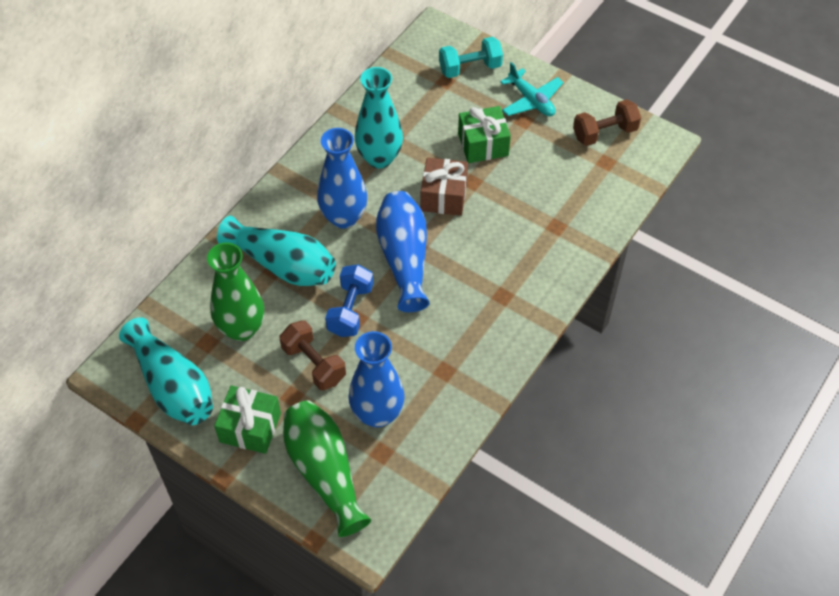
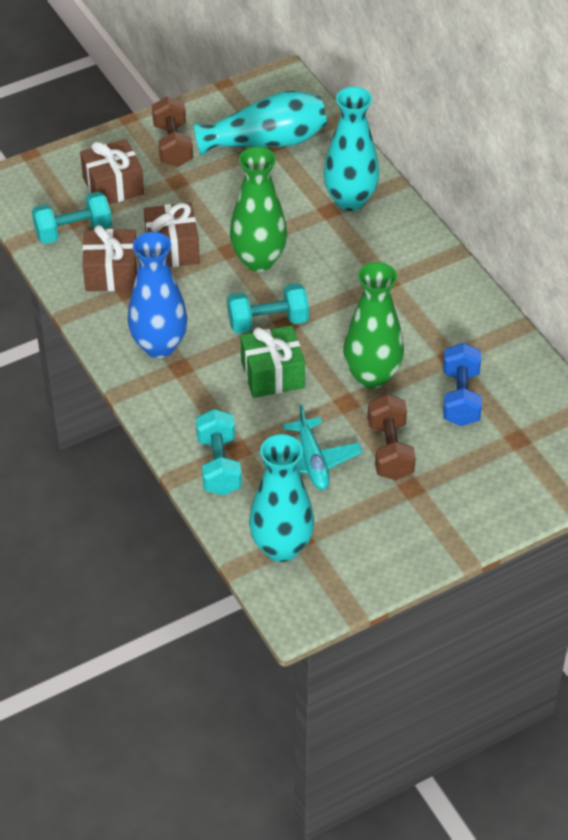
blue vase: 3 -> 1
brown gift: 1 -> 3
green gift: 2 -> 1
turquoise dumbbell: 1 -> 3

